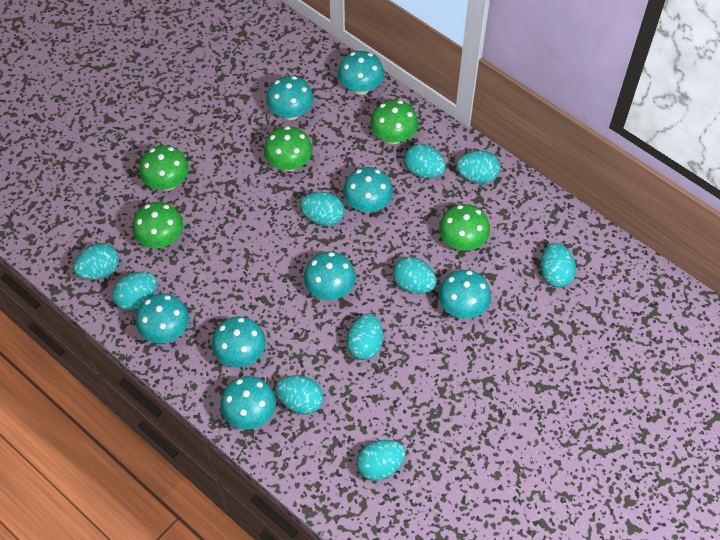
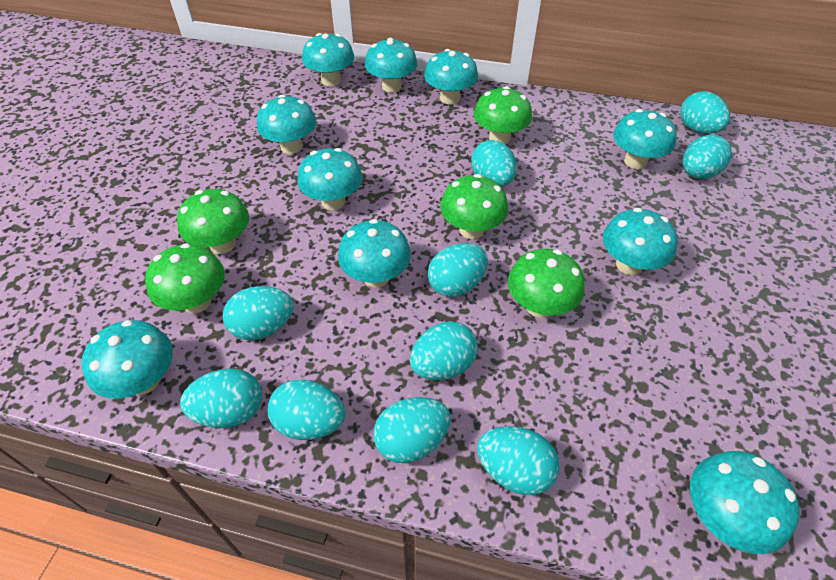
turquoise mushroom: 8 -> 10

